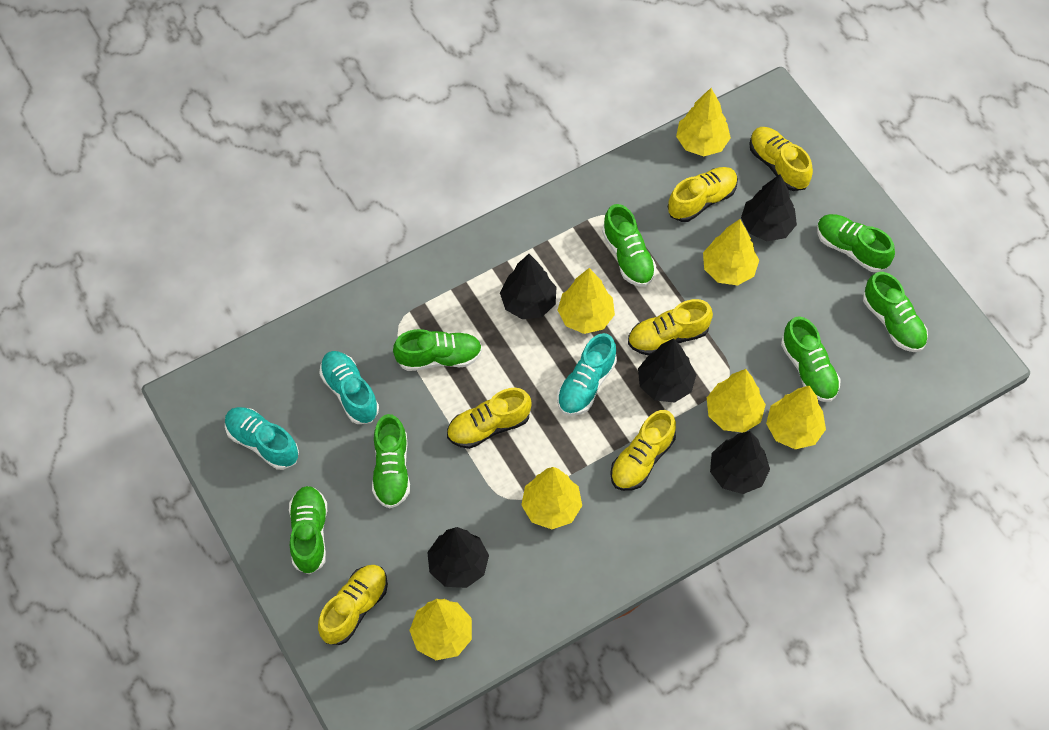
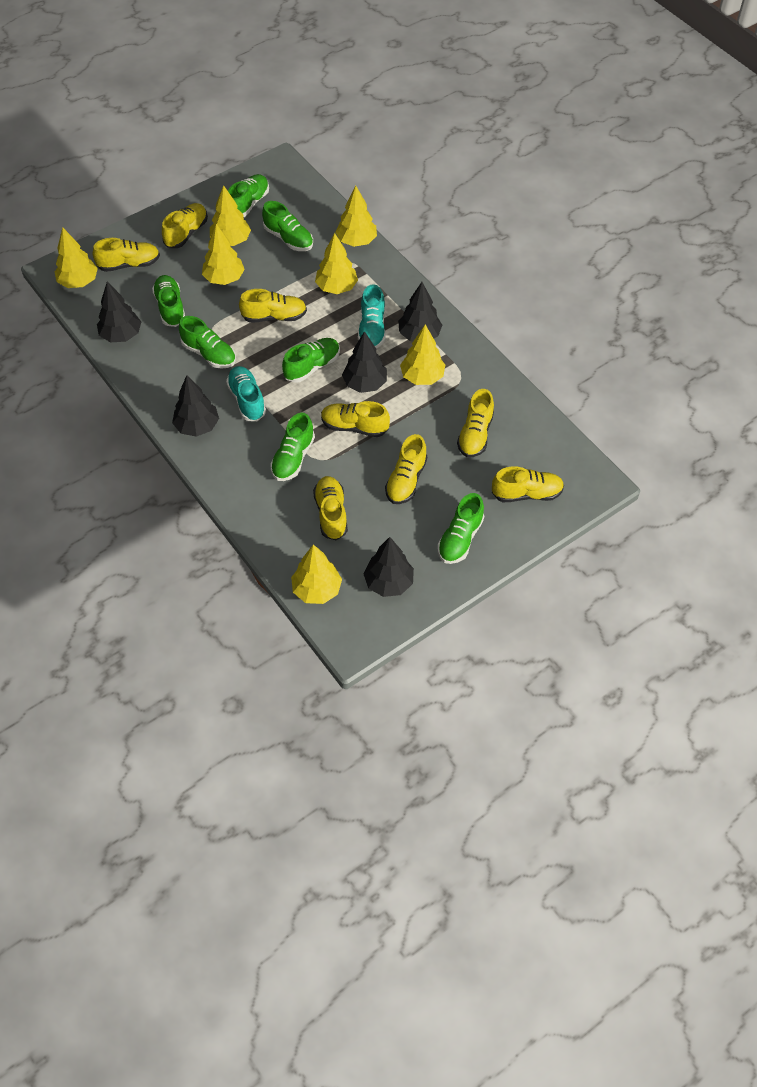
turquoise shoe: 3 -> 2
yellow shoe: 6 -> 8

